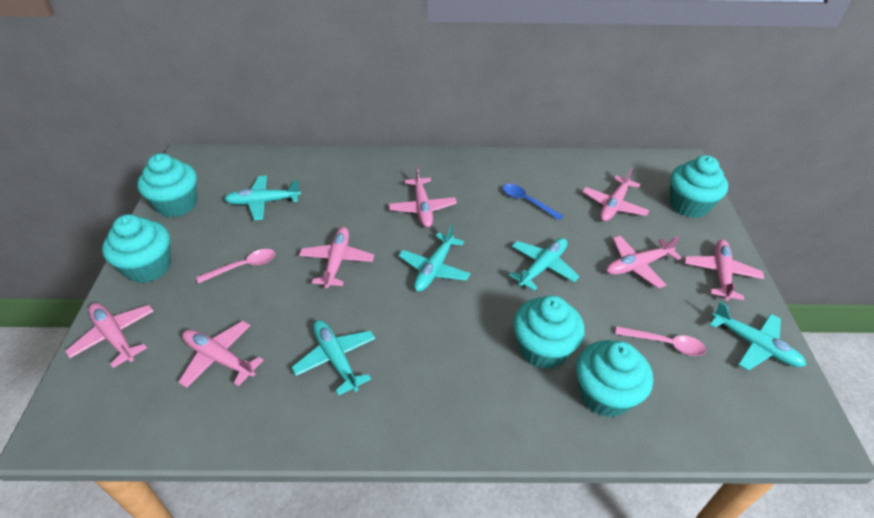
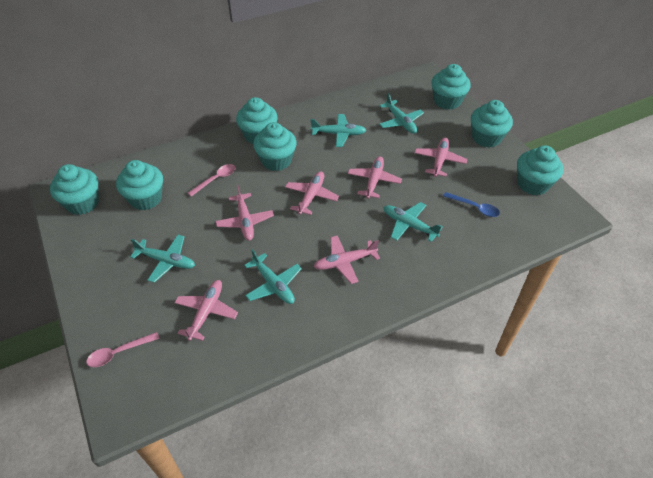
pink plane: 7 -> 6
turquoise cupcake: 5 -> 7

